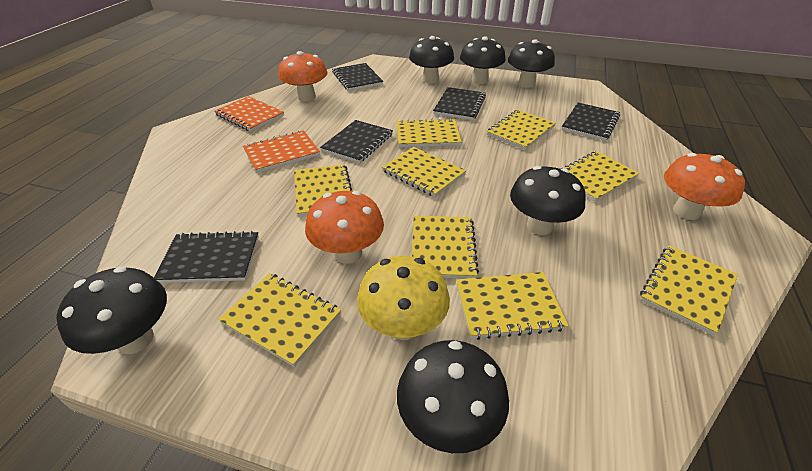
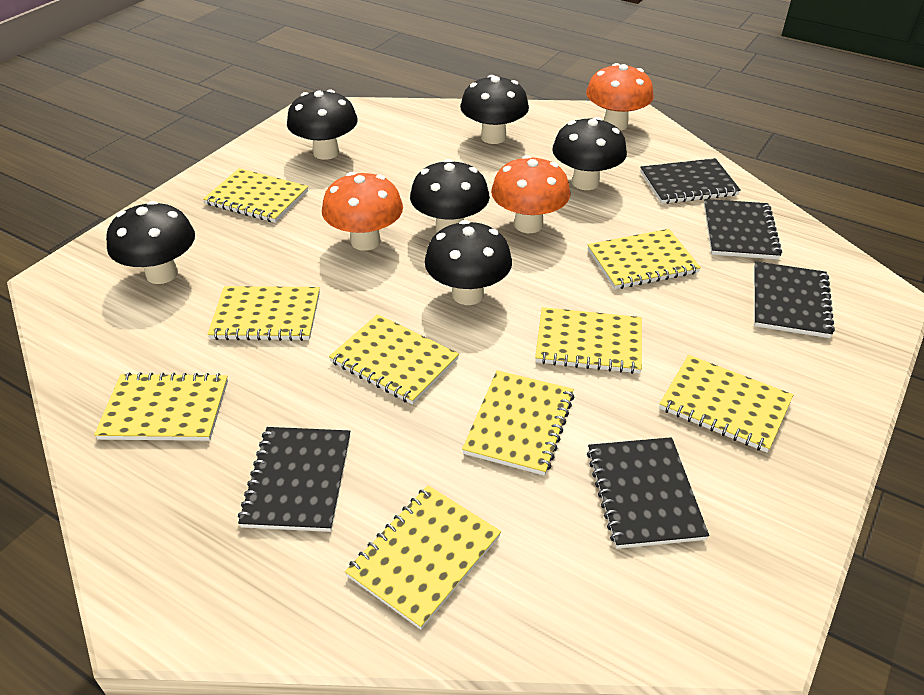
orange notebook: 2 -> 0
yellow mushroom: 1 -> 0

